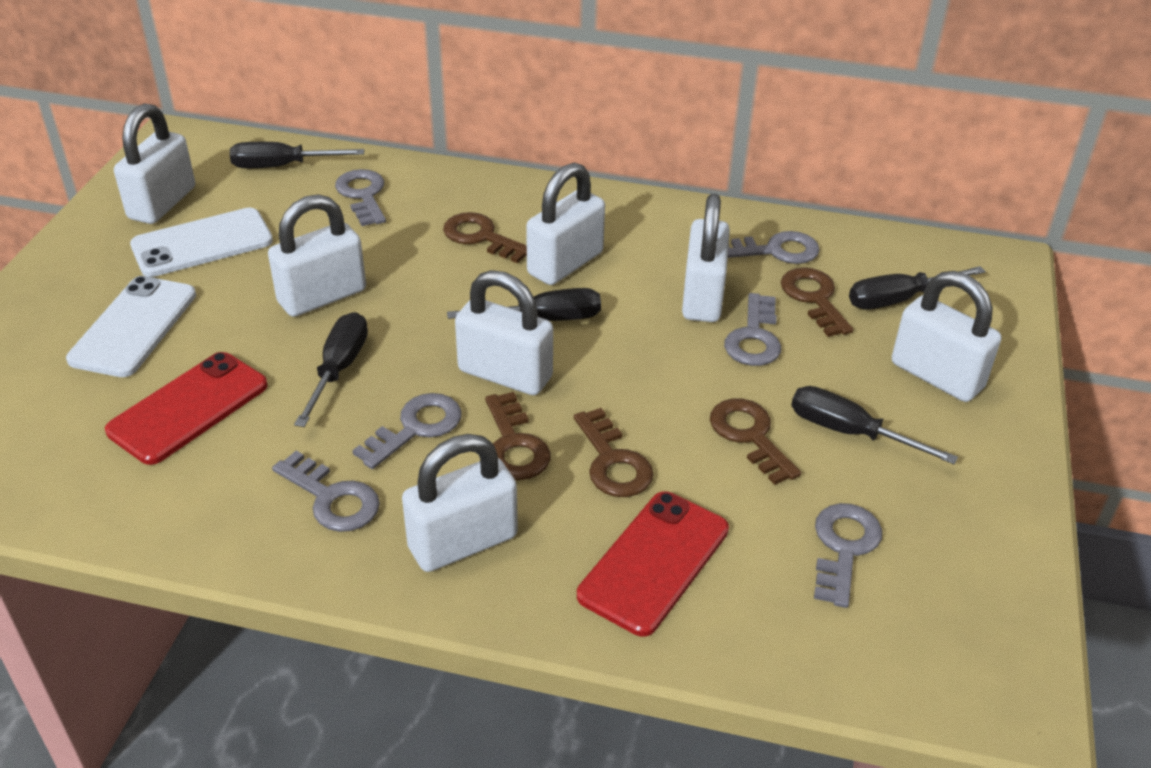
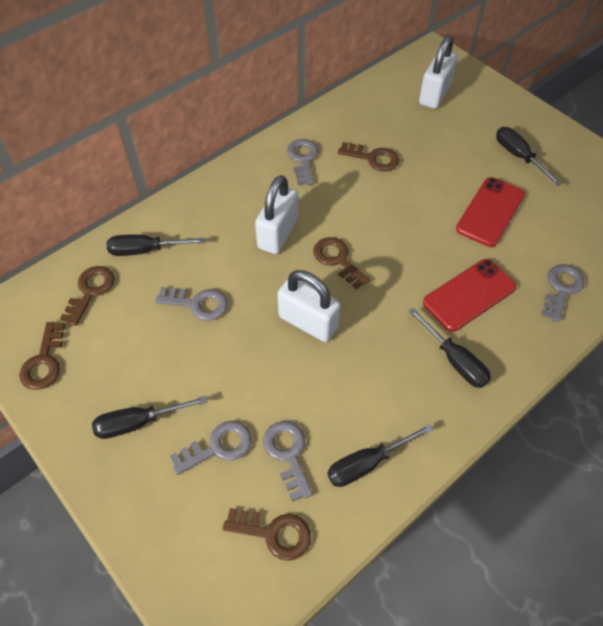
grey key: 6 -> 5
white padlock: 7 -> 3
white phone: 2 -> 0

